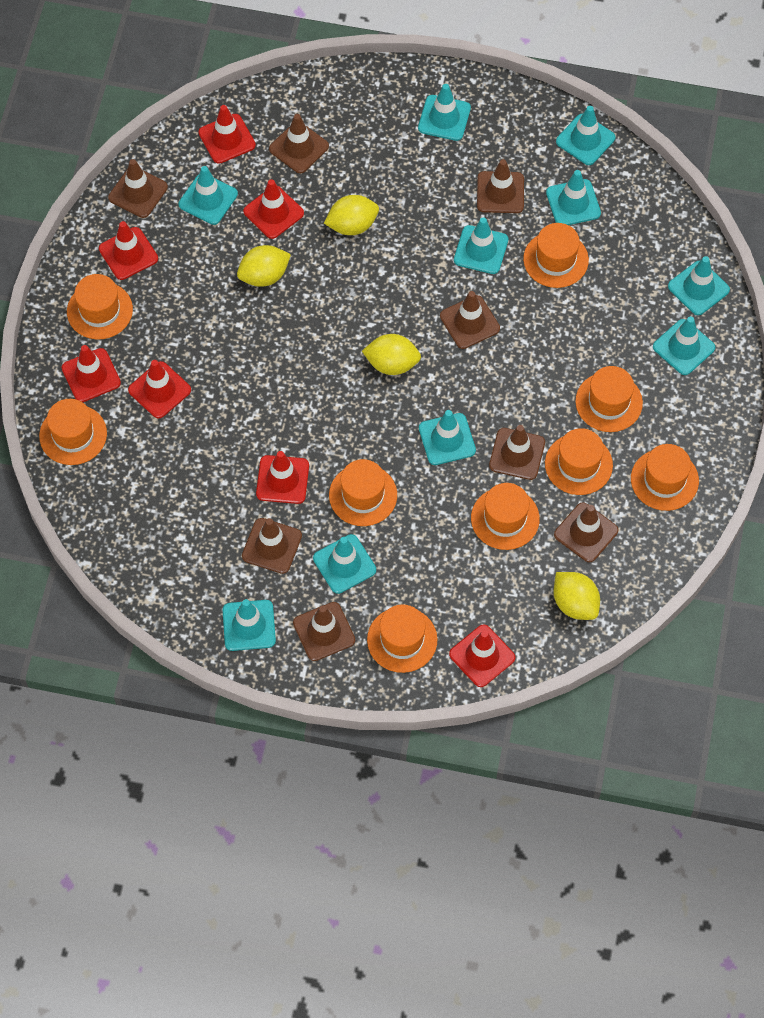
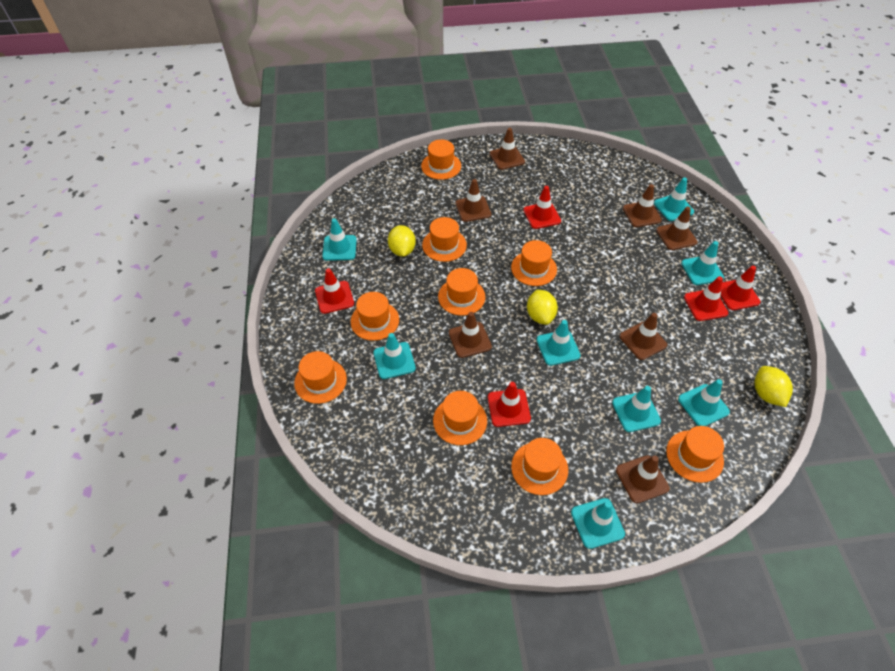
brown traffic cone: 8 -> 7
red traffic cone: 7 -> 5
turquoise traffic cone: 10 -> 8
yellow lemon: 4 -> 3

